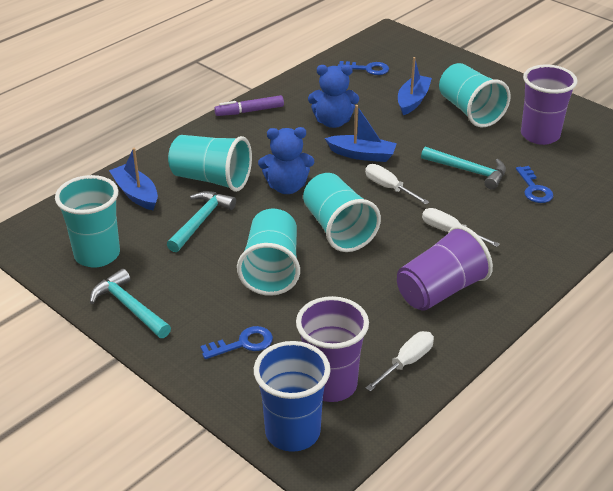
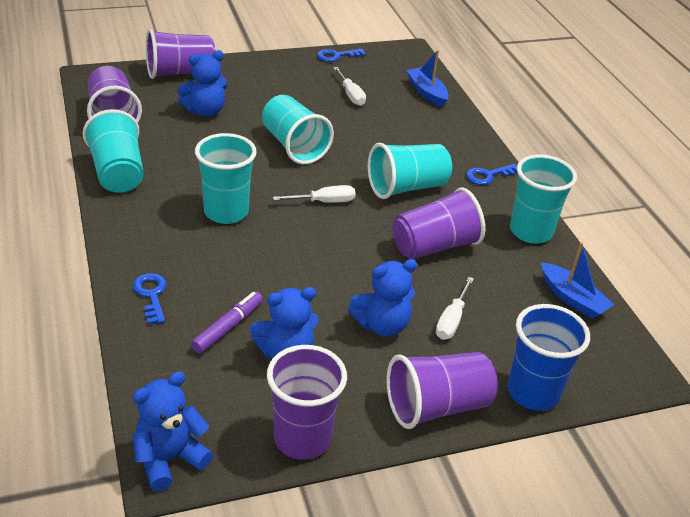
blue boat: 3 -> 2
blue teddy bear: 2 -> 4
purple cup: 3 -> 5
turquoise hammer: 3 -> 0

